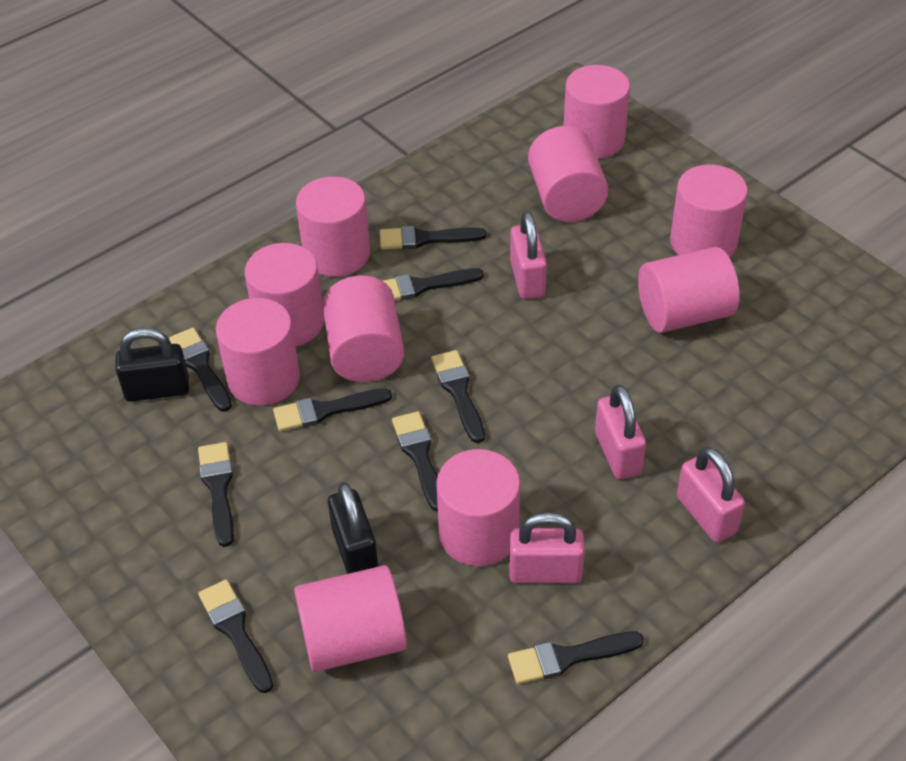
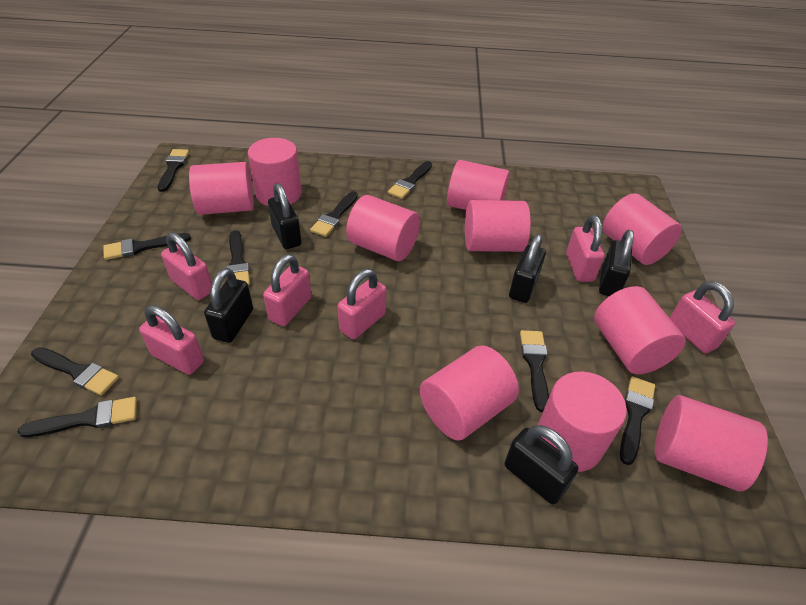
black padlock: 2 -> 5
pink padlock: 4 -> 6

